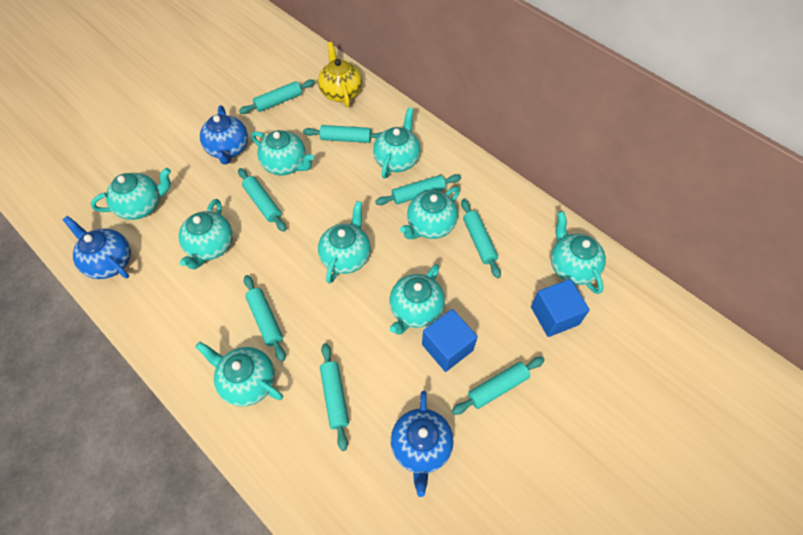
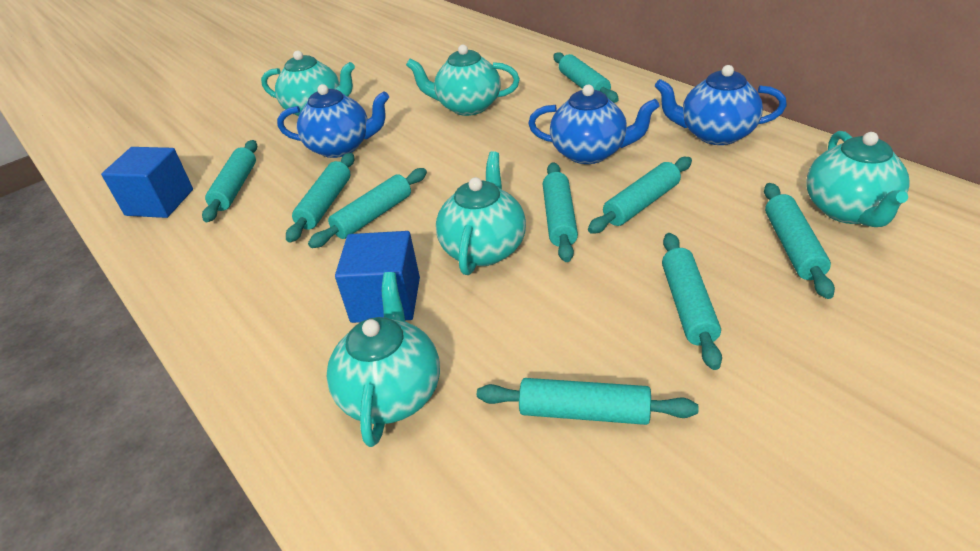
turquoise rolling pin: 8 -> 9
turquoise teapot: 9 -> 5
yellow teapot: 1 -> 0

